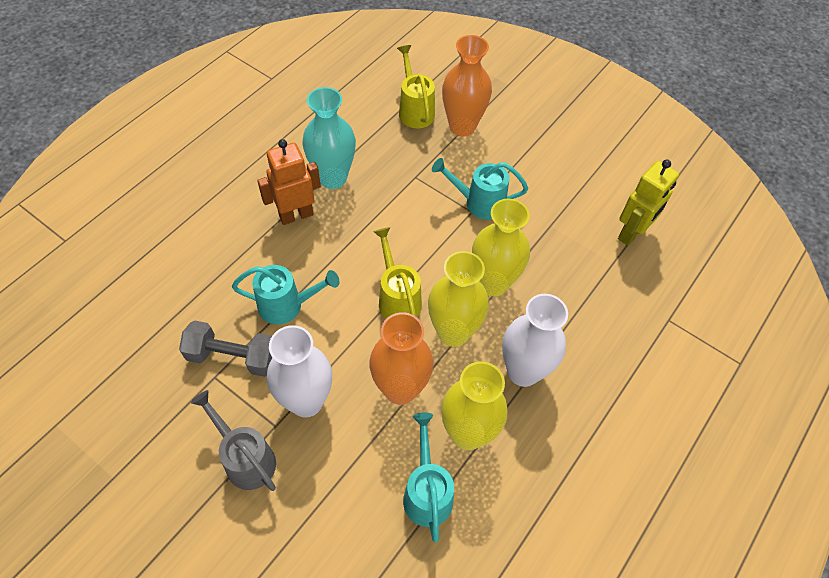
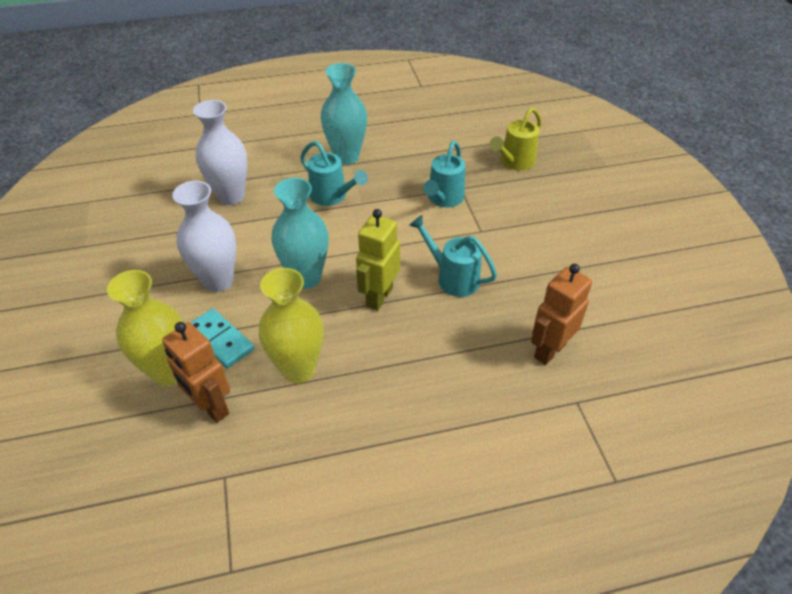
grey dumbbell: 1 -> 0
grey watering can: 1 -> 0
orange robot: 1 -> 2
orange vase: 2 -> 0
turquoise domino: 0 -> 1
turquoise vase: 1 -> 2
yellow vase: 3 -> 2
yellow watering can: 2 -> 1

